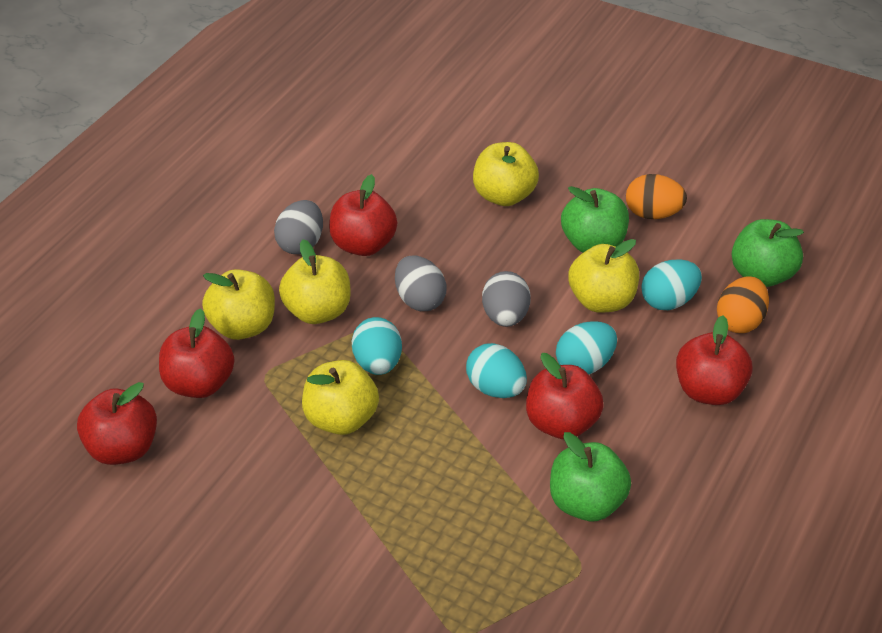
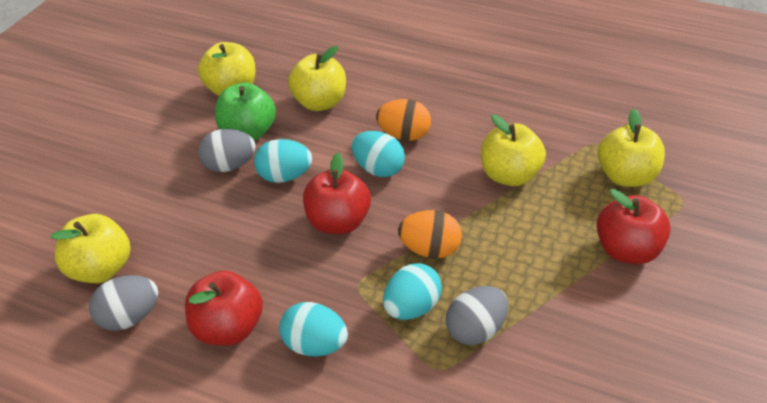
green apple: 3 -> 1
red apple: 5 -> 3

